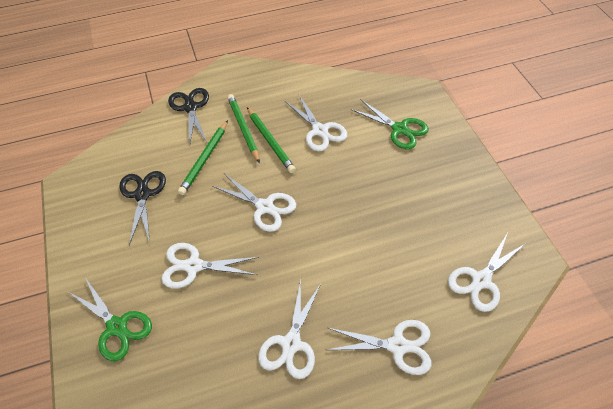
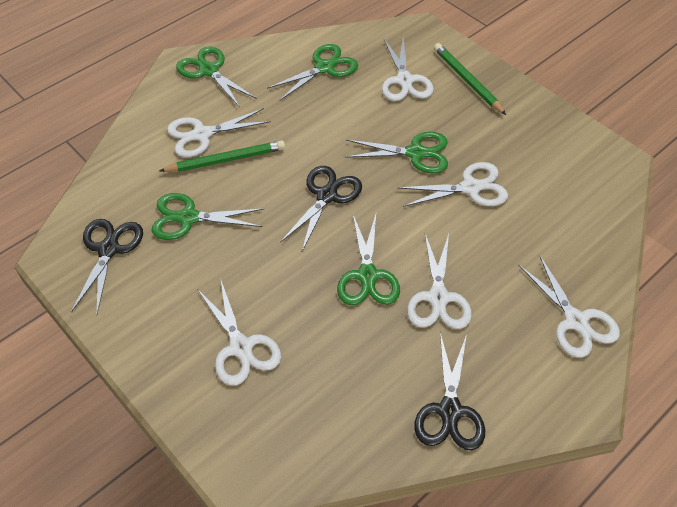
black scissors: 2 -> 3
green pencil: 3 -> 2
green scissors: 2 -> 5

